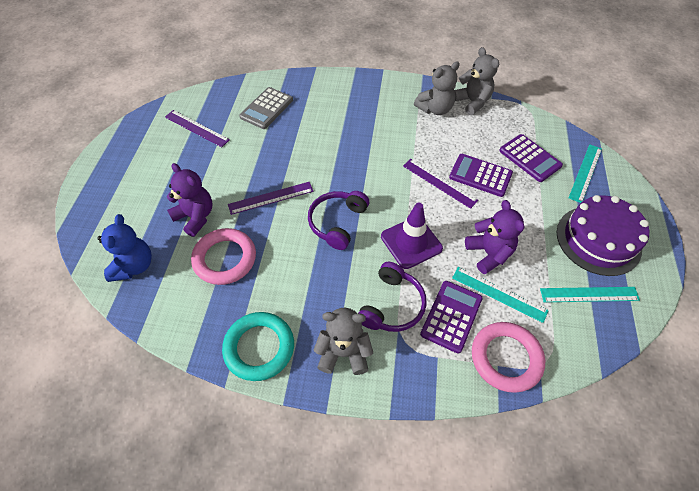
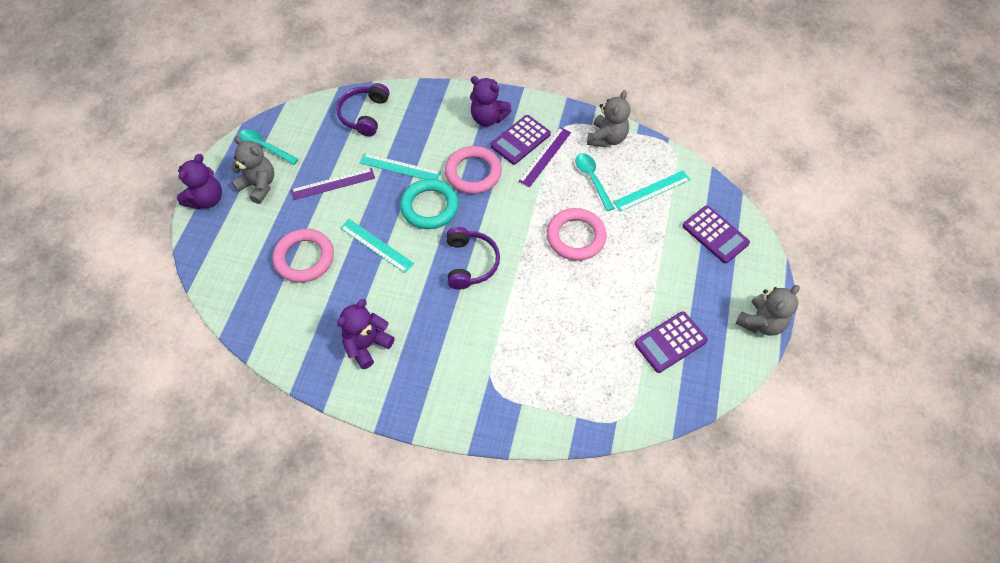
blue teddy bear: 1 -> 0
grey calculator: 1 -> 0
pink ring: 2 -> 3
purple cake: 1 -> 0
purple ruler: 3 -> 2
purple teddy bear: 2 -> 3
purple traffic cone: 1 -> 0
turquoise spoon: 0 -> 2

